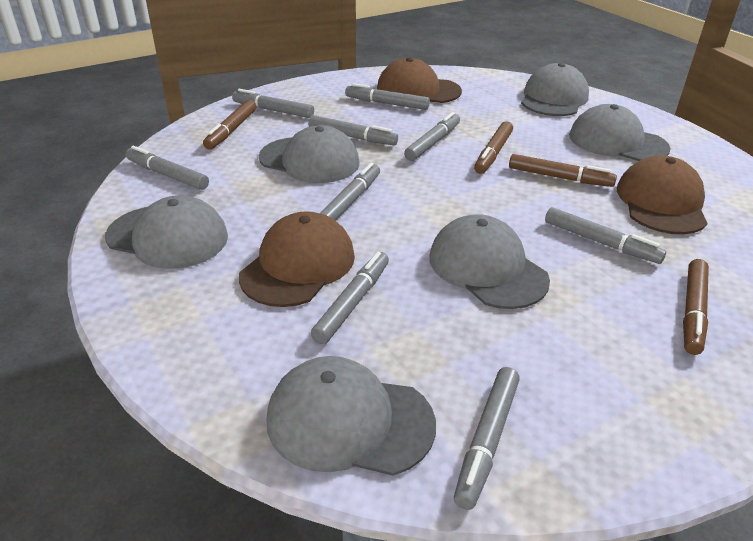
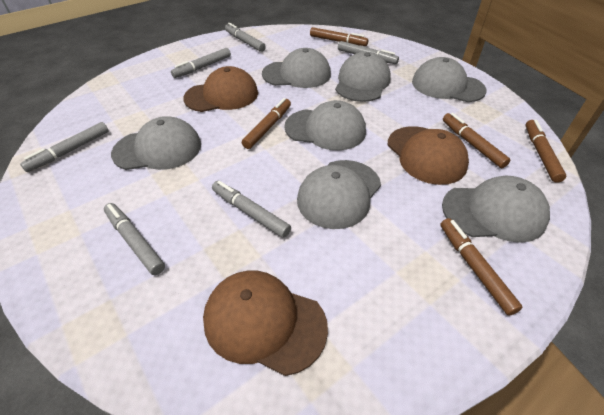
brown marker: 4 -> 5
grey cap: 6 -> 7
grey marker: 9 -> 6

